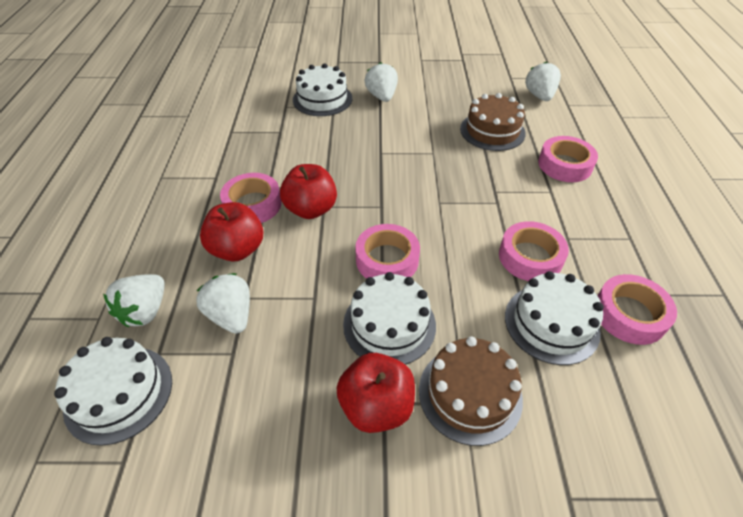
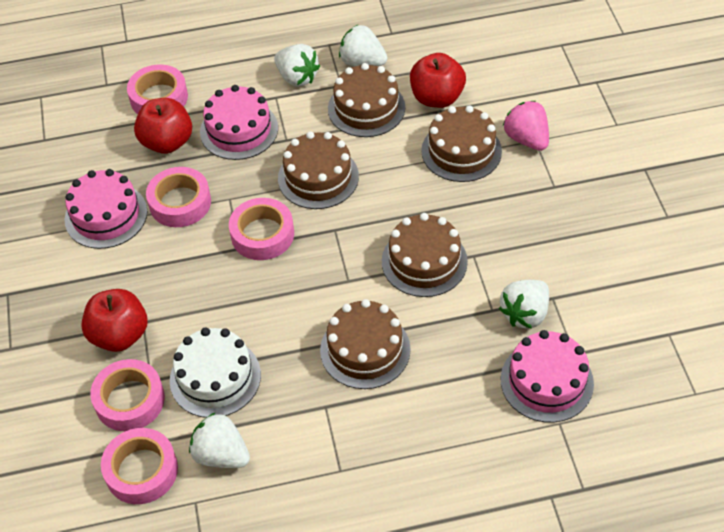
brown cake: 2 -> 5
pink cake: 0 -> 3
pink strawberry: 0 -> 1
white cake: 4 -> 1

